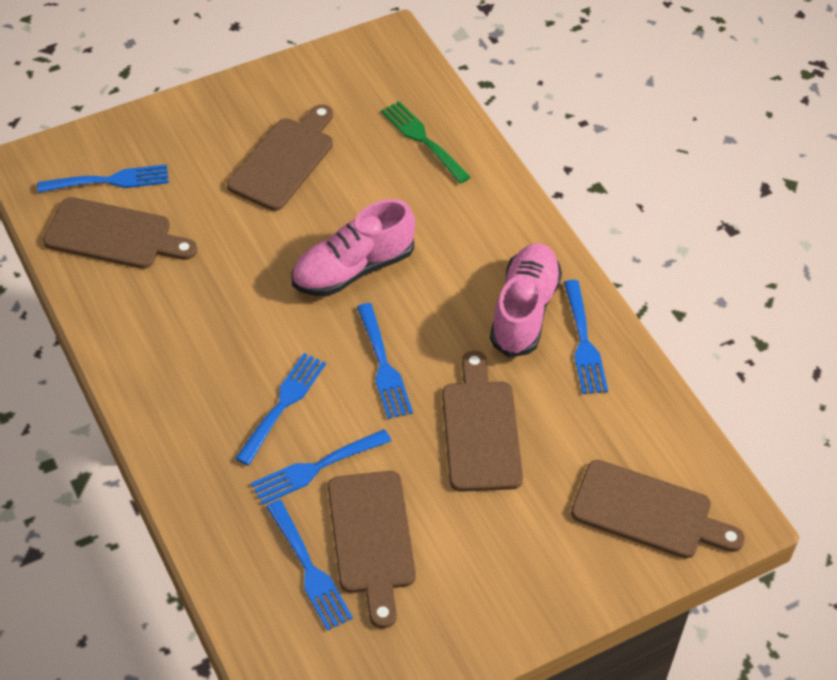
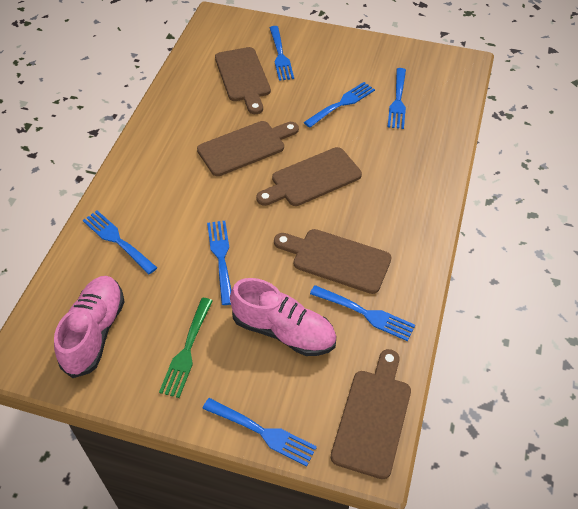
blue fork: 6 -> 7

